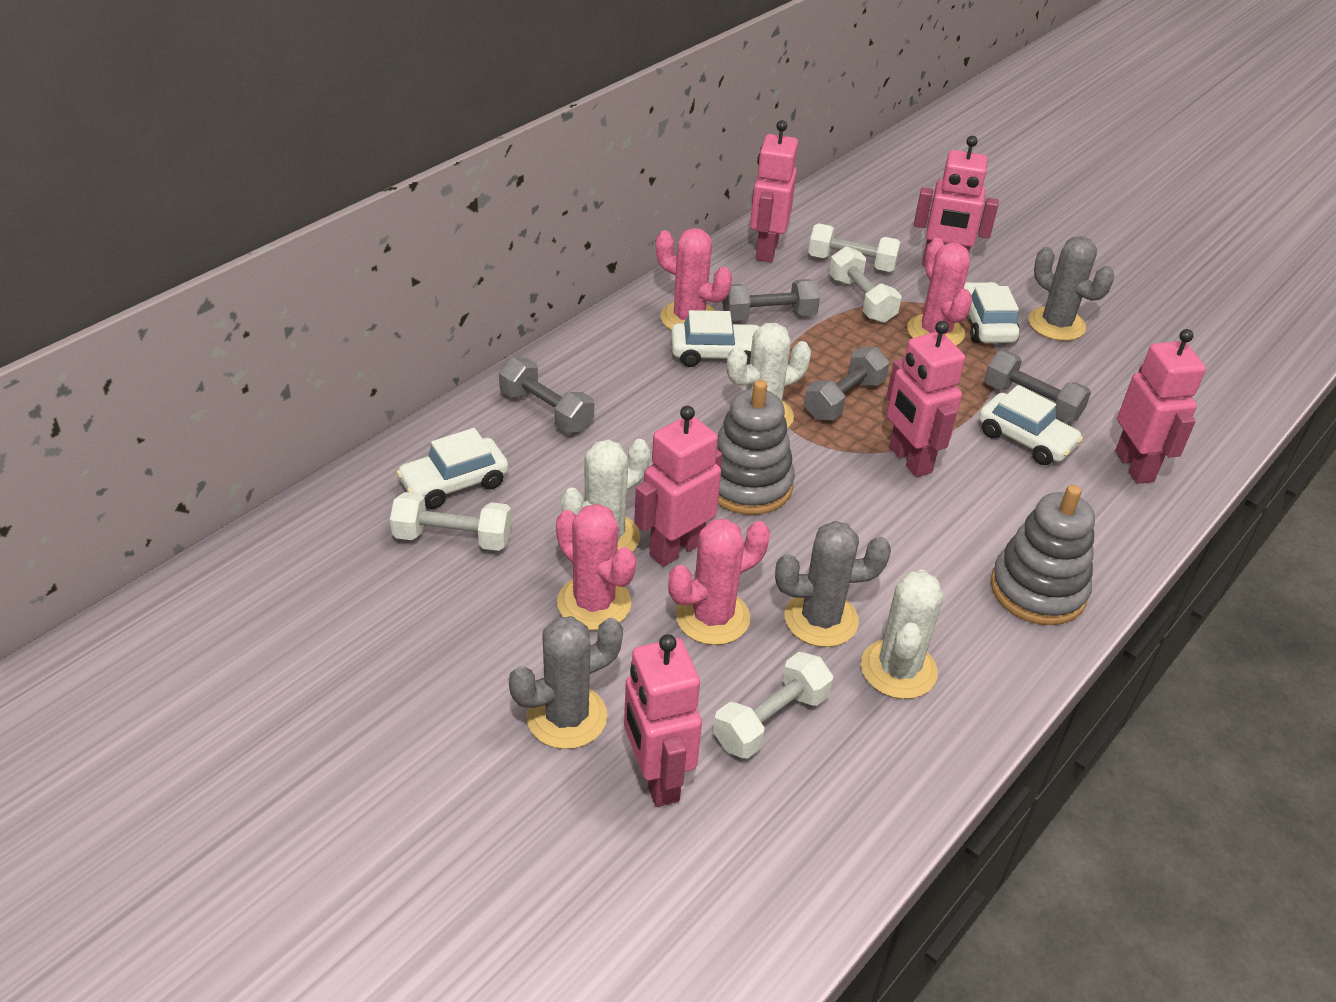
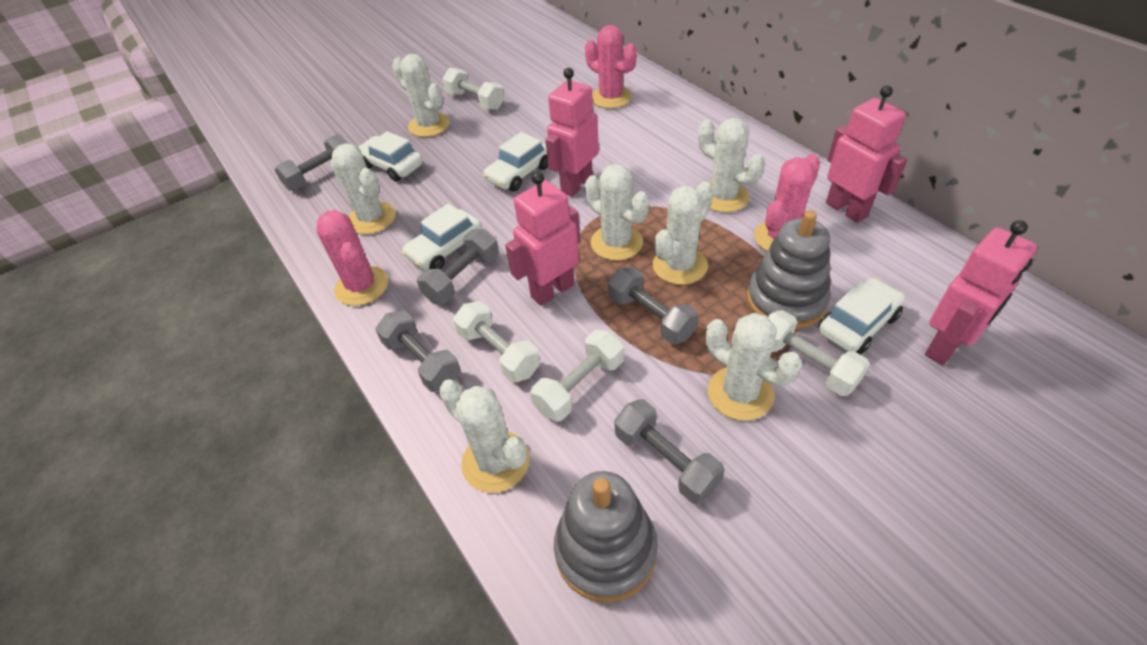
grey cactus: 3 -> 0
grey dumbbell: 4 -> 5
pink cactus: 4 -> 3
pink robot: 6 -> 4
white cactus: 3 -> 7

